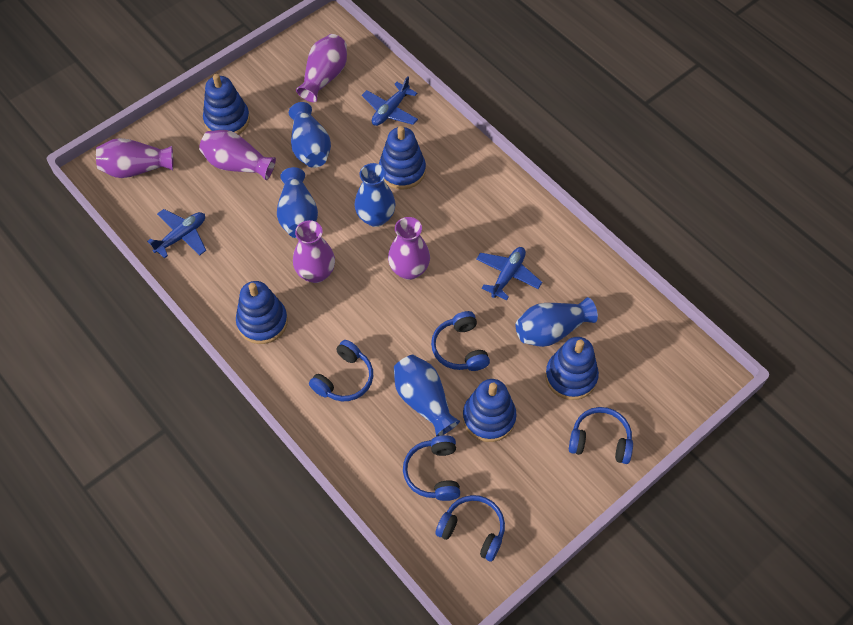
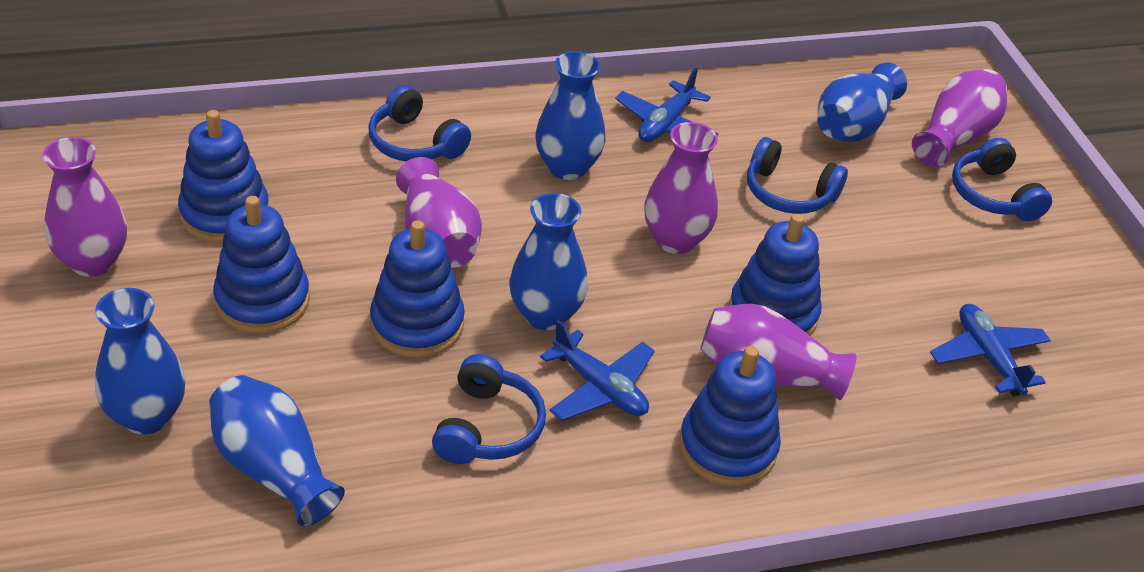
blue headphones: 5 -> 4

